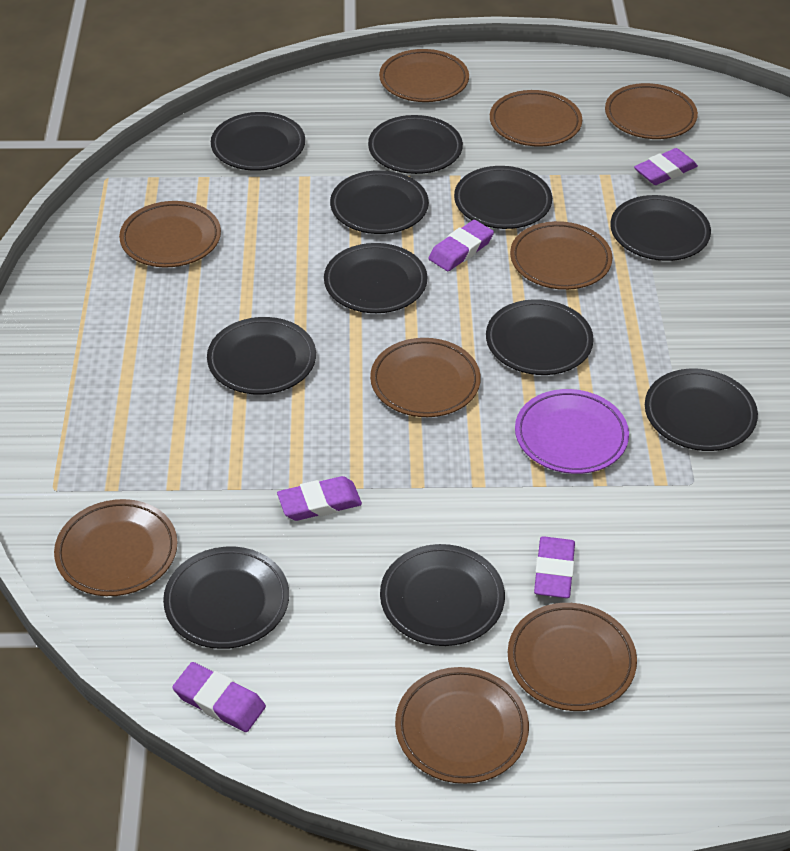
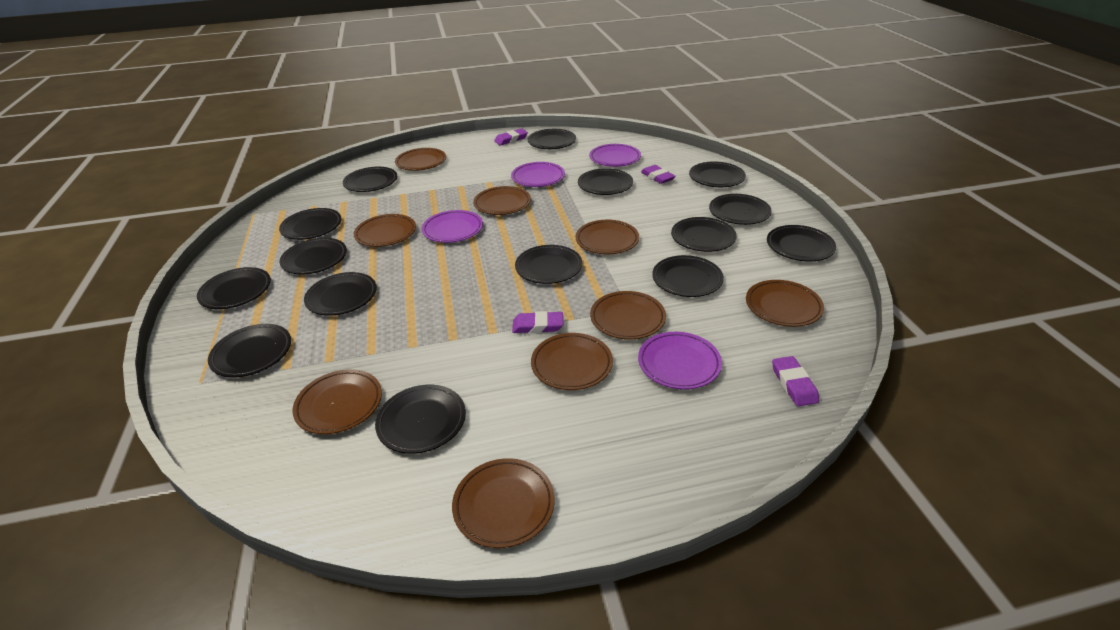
black plate: 11 -> 15
purple eraser: 5 -> 4
purple plate: 1 -> 4

